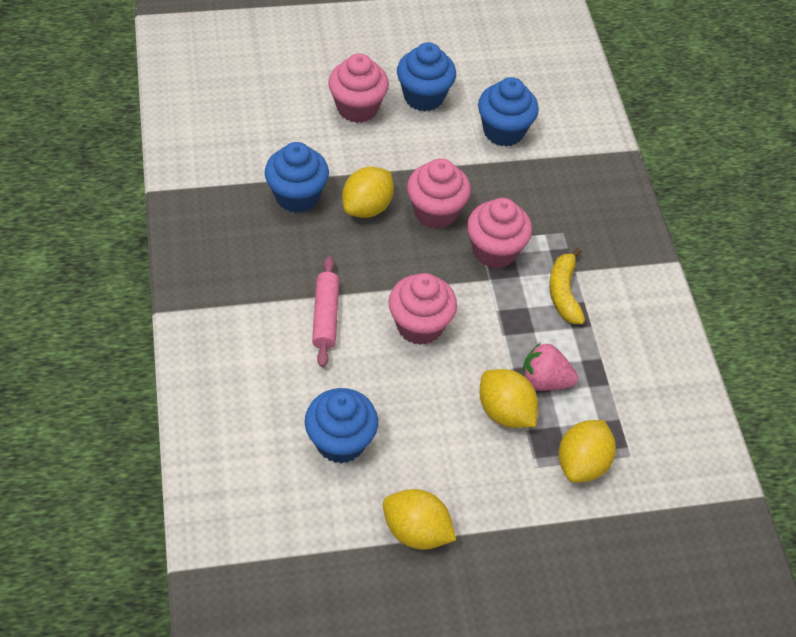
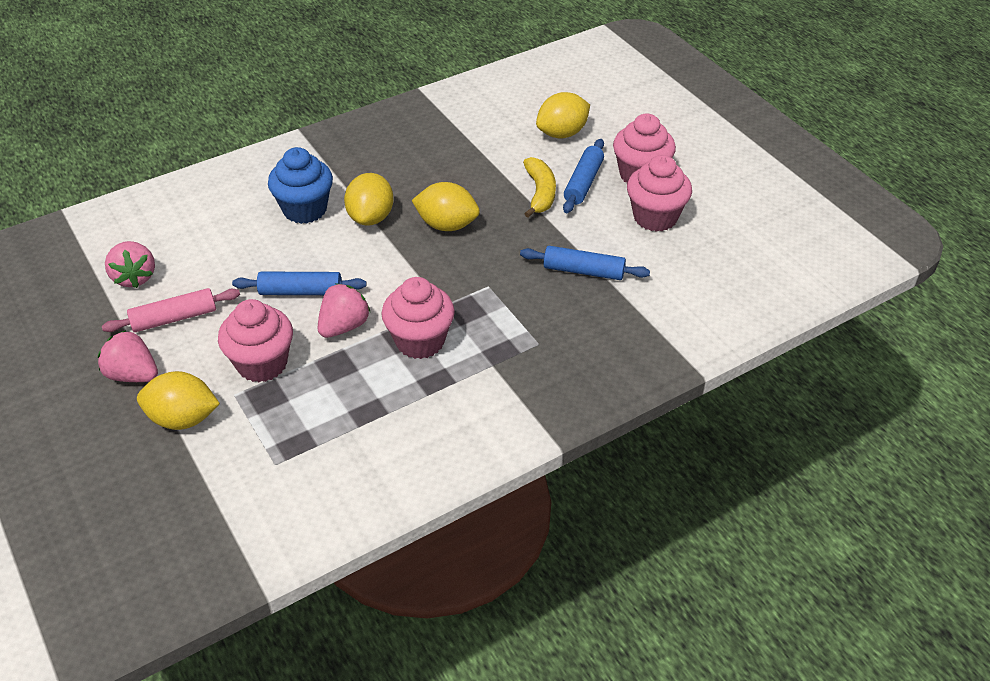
blue cupcake: 4 -> 1
blue rolling pin: 0 -> 3
pink strawberry: 1 -> 3

